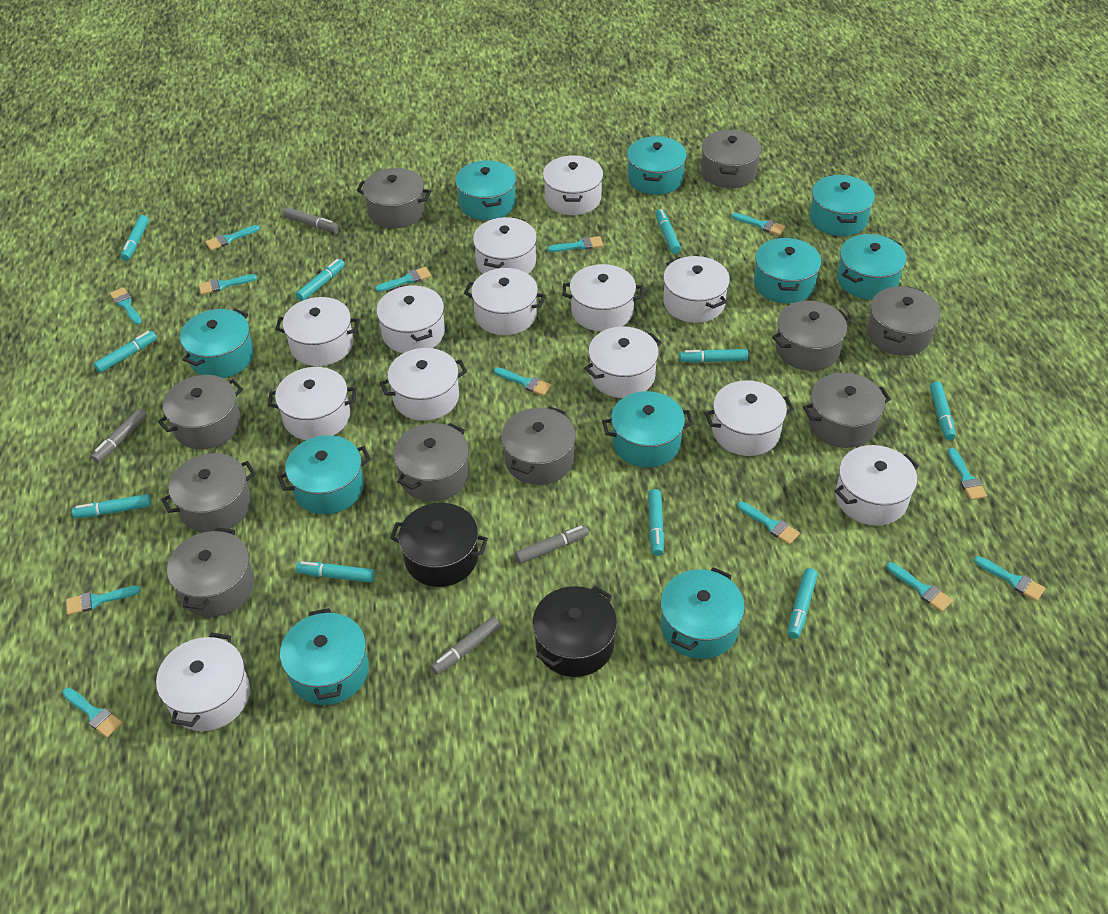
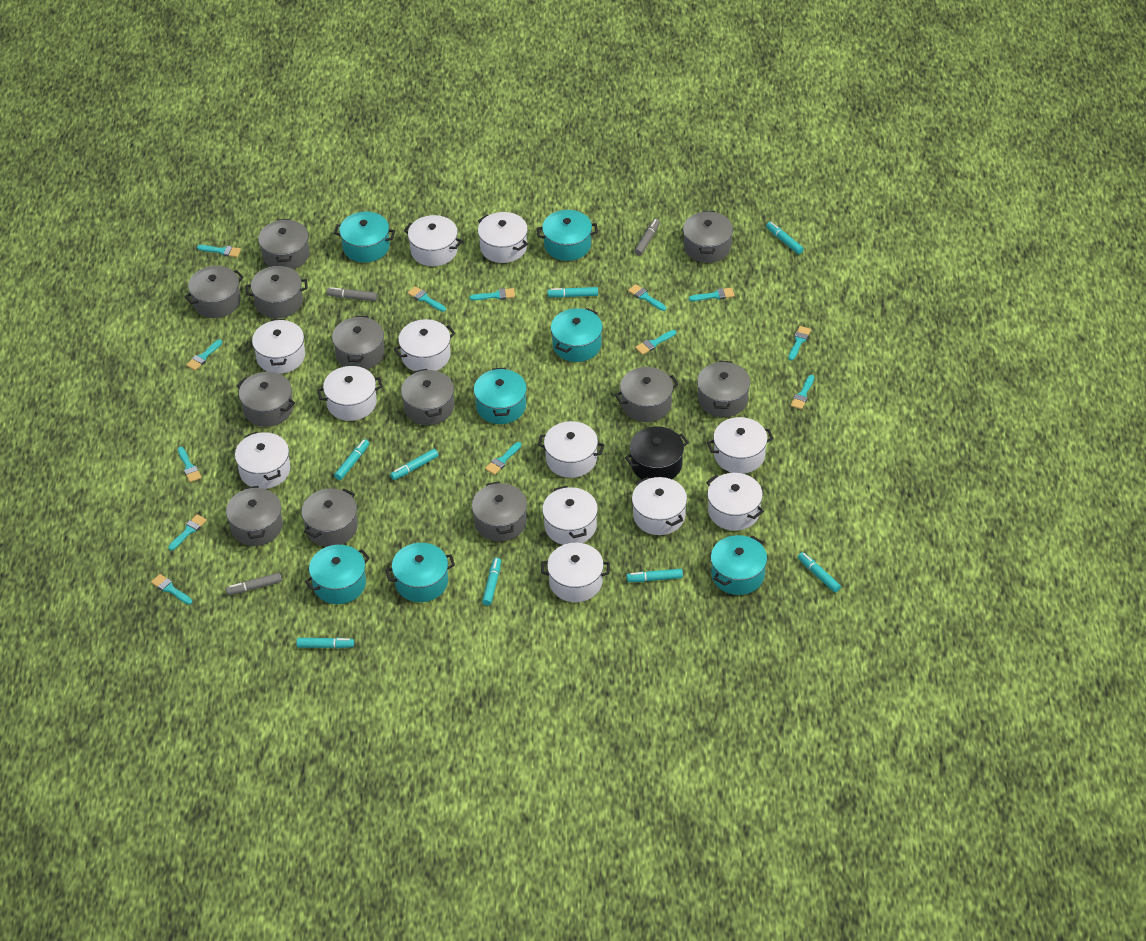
black pot: 2 -> 1
grey marker: 4 -> 3
grey pot: 10 -> 12
turquoise marker: 10 -> 8
turquoise pot: 10 -> 7
white pot: 13 -> 12

